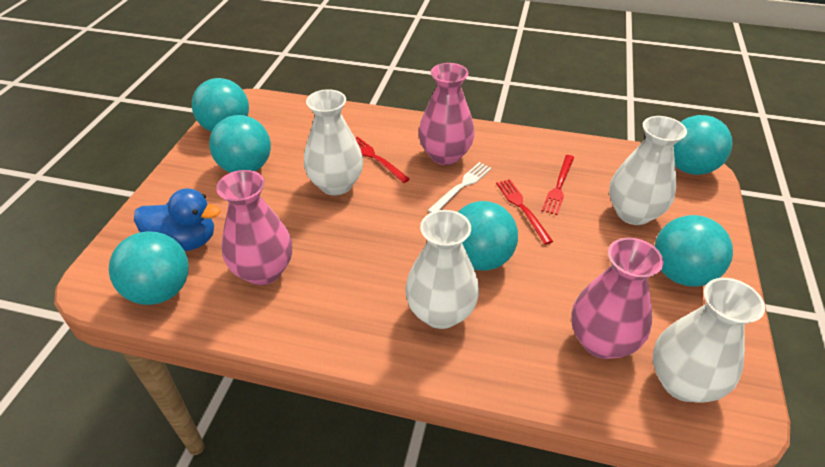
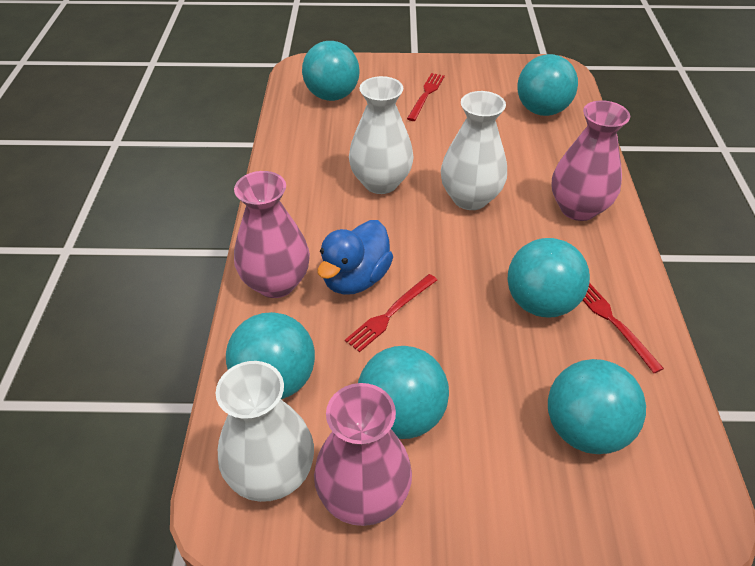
white fork: 1 -> 0
white vase: 4 -> 3

